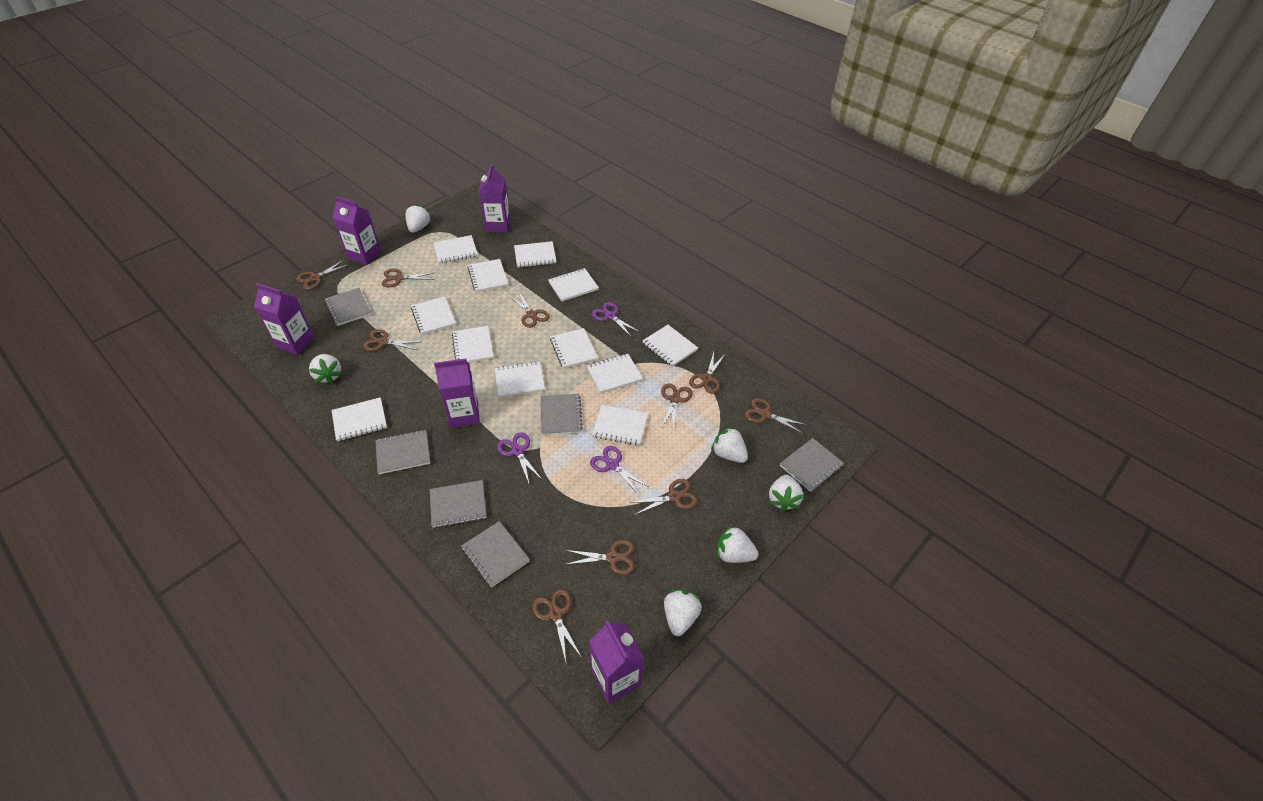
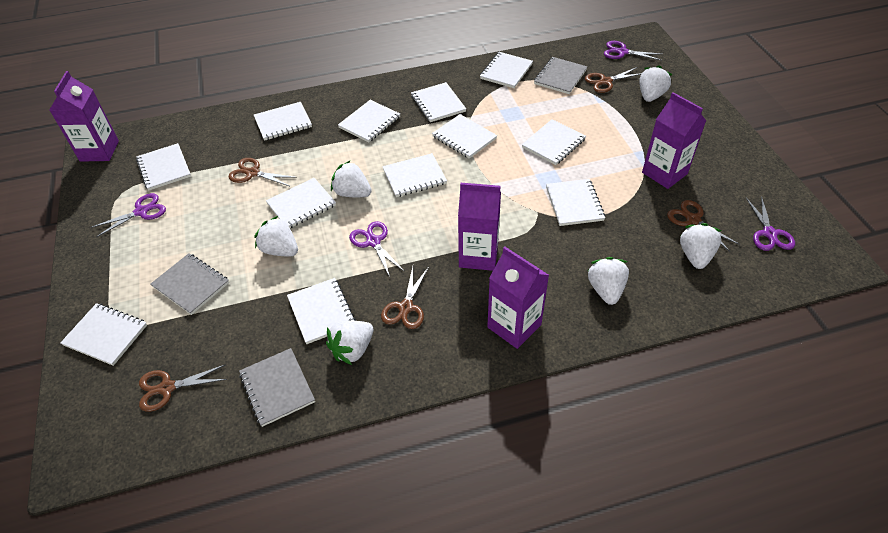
brown scissors: 10 -> 5
grey notebook: 6 -> 3
purple carton: 5 -> 4
purple scissors: 3 -> 4

